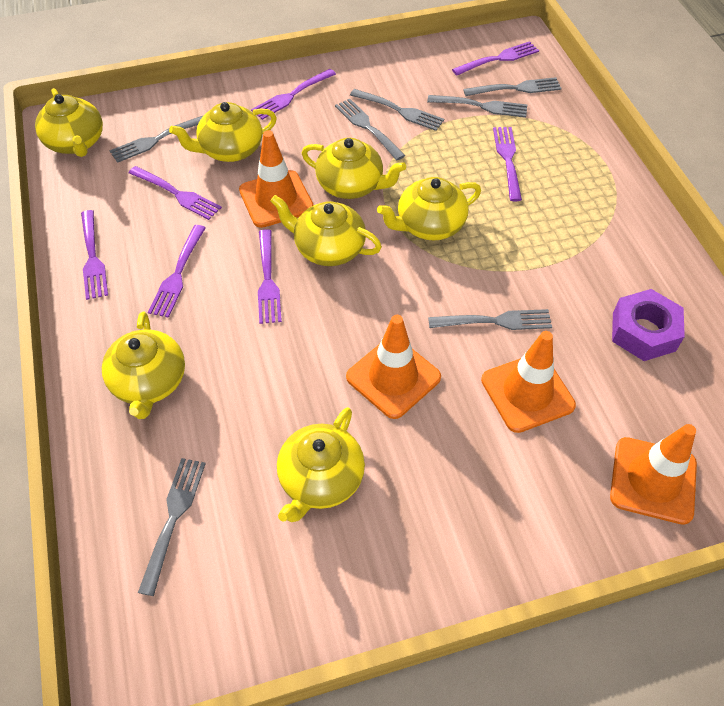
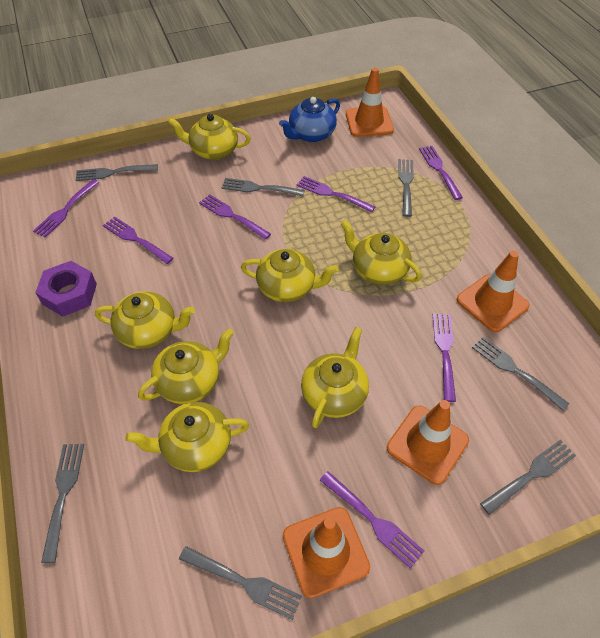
blue teapot: 0 -> 1

